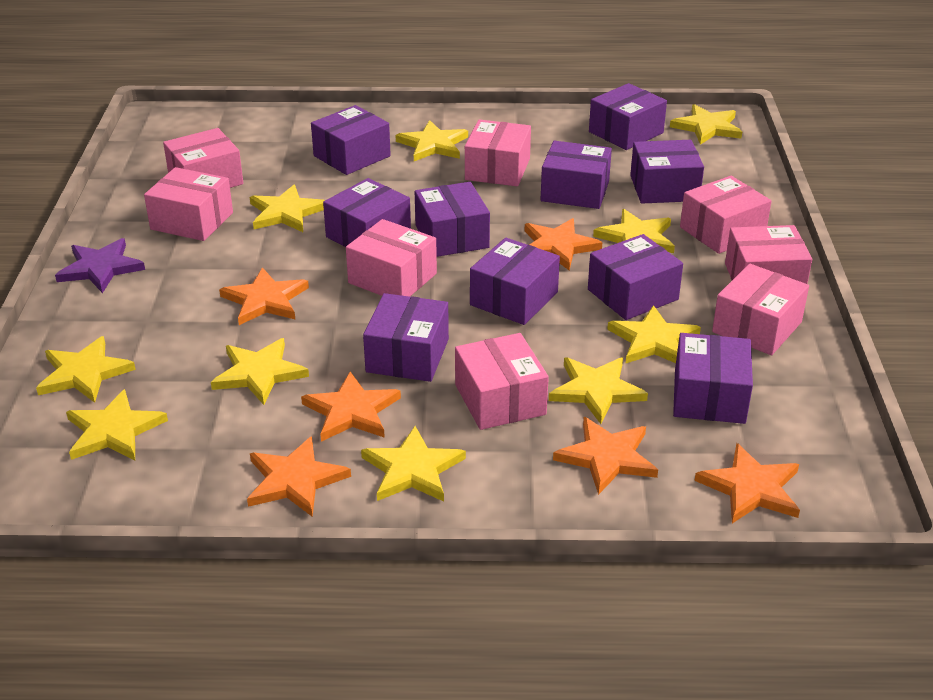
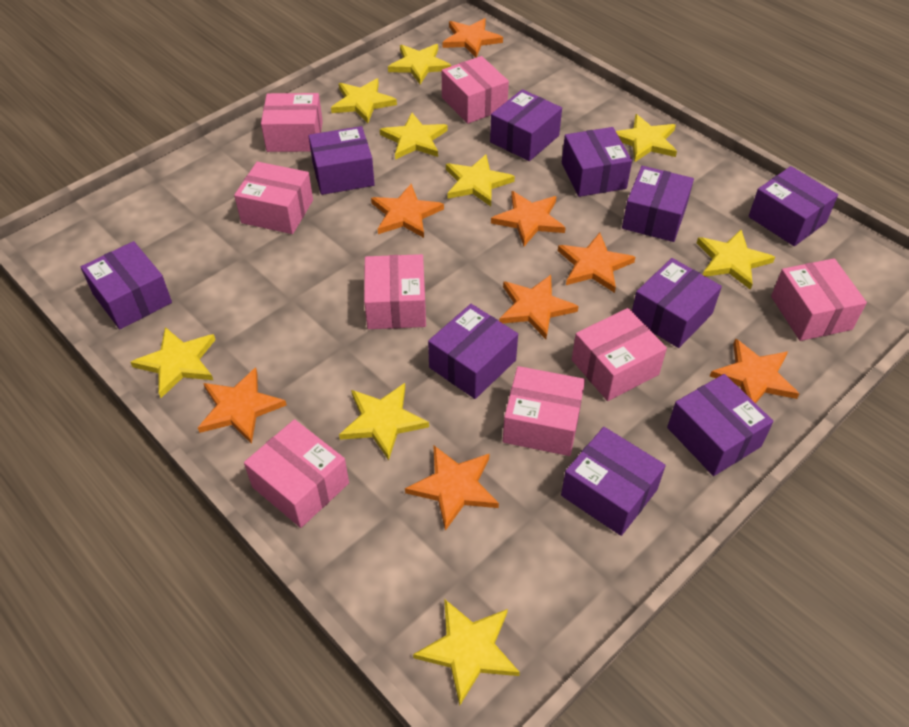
orange star: 6 -> 8
purple star: 1 -> 0
yellow star: 10 -> 9

